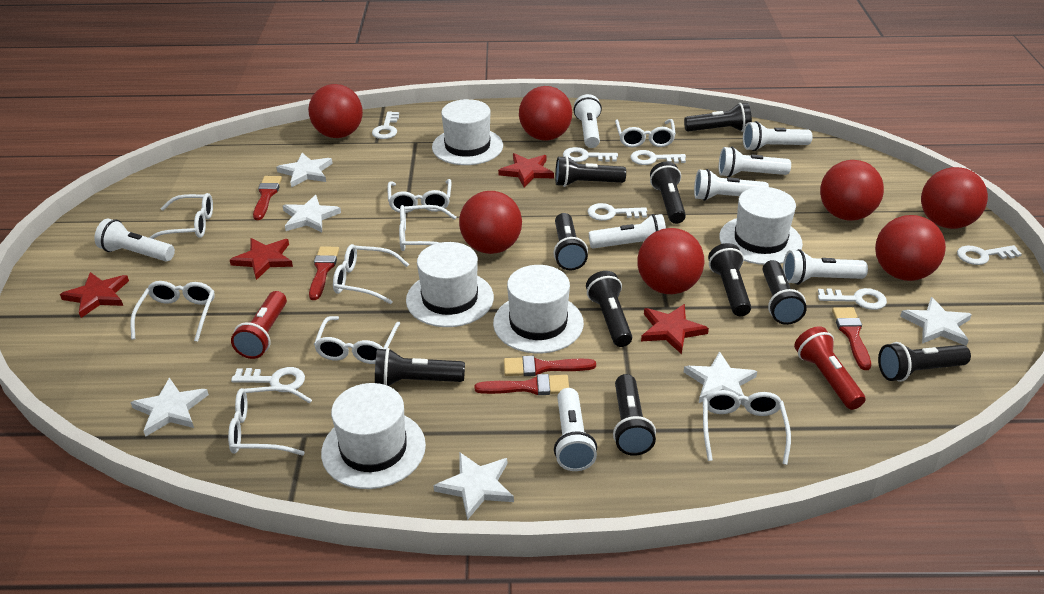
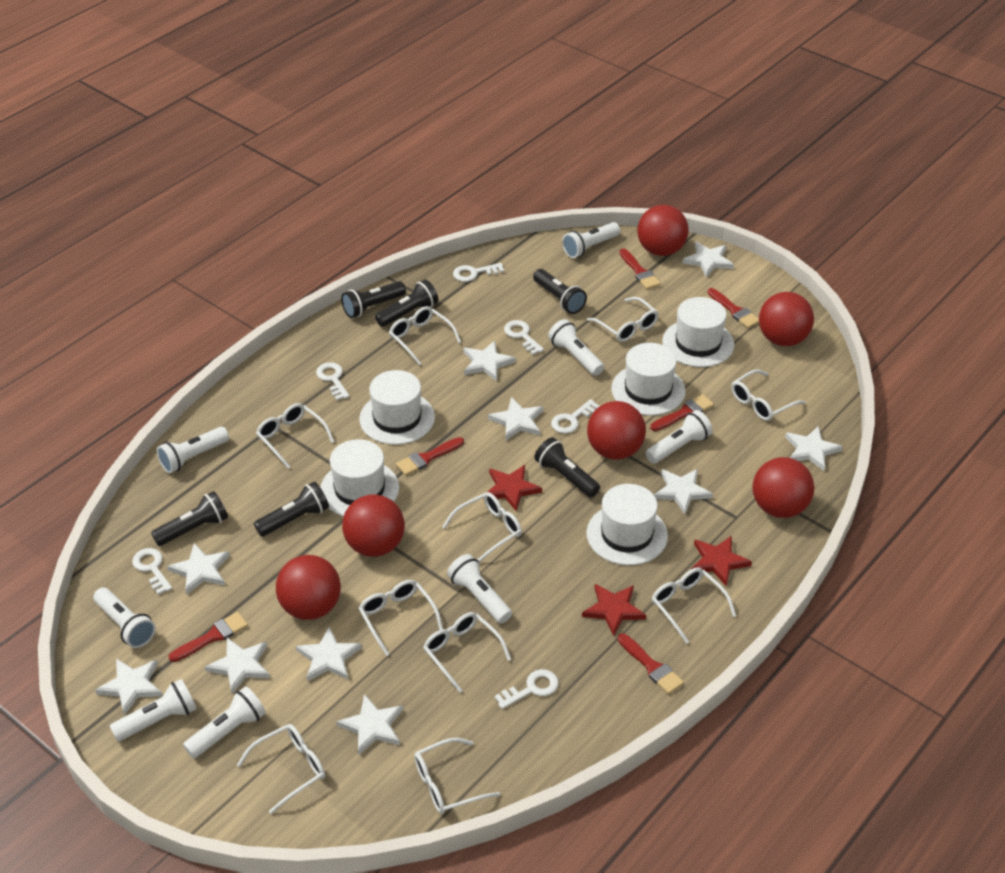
black flashlight: 10 -> 6
red ball: 7 -> 6
red brush: 5 -> 6
red flashlight: 2 -> 0
red star: 4 -> 3
white glasses: 9 -> 10
white key: 7 -> 6
white star: 6 -> 10

